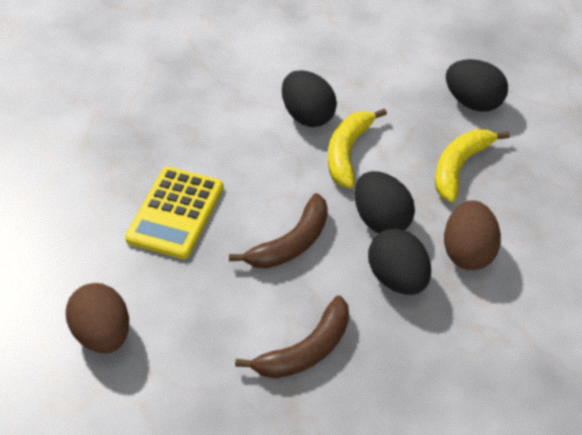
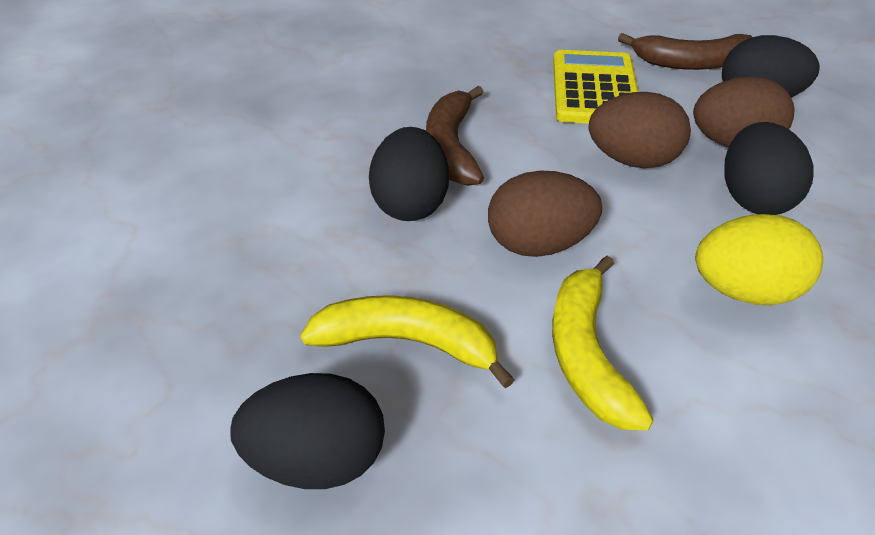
brown egg: 2 -> 3
yellow egg: 0 -> 1

